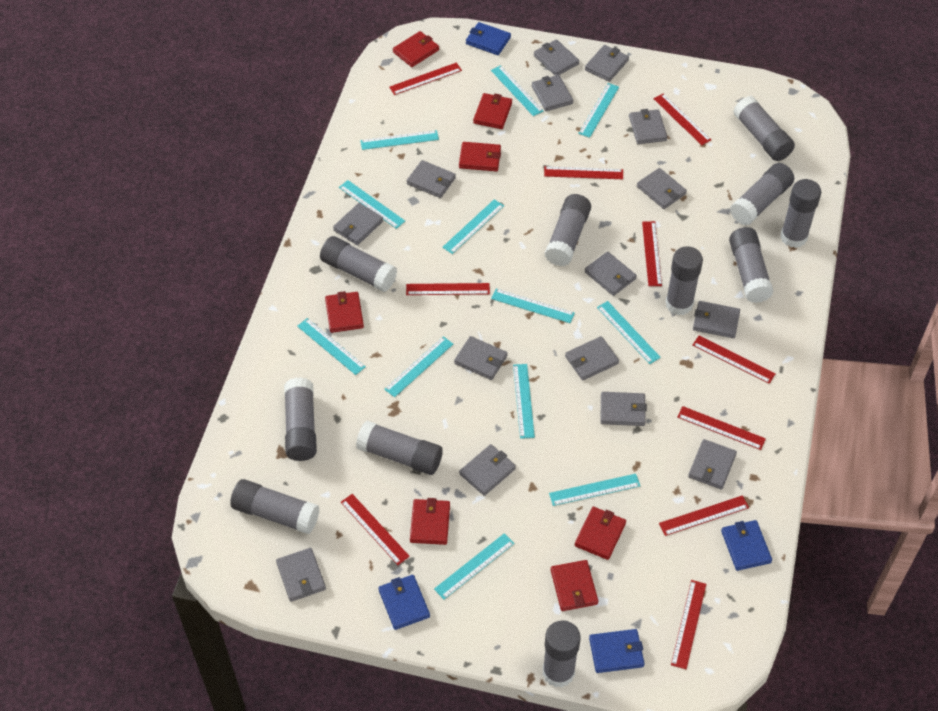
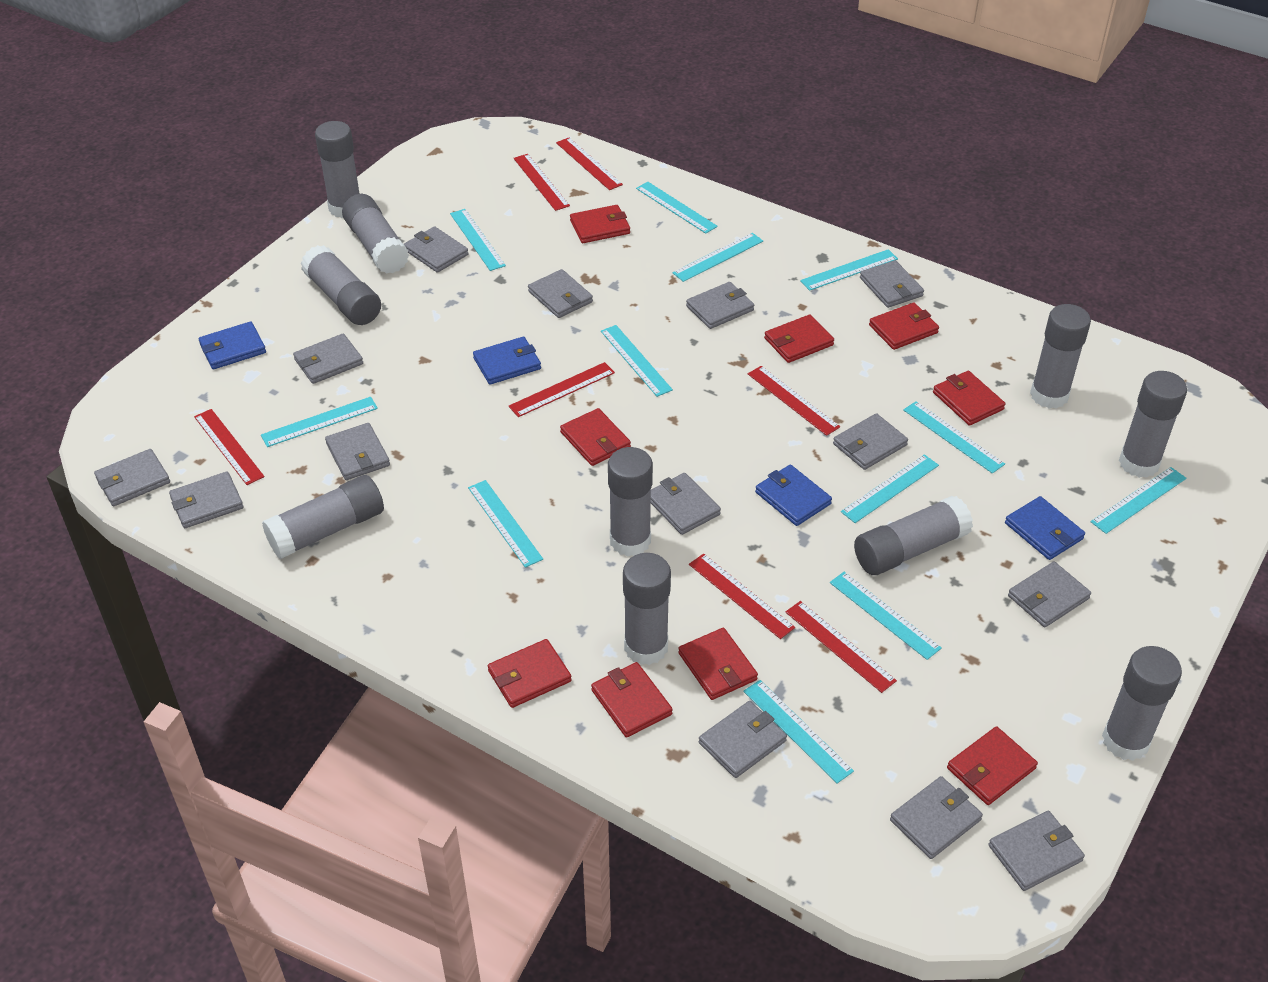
grey glue stick: 11 -> 10
grey wallet: 15 -> 14
red ruler: 10 -> 7
red wallet: 7 -> 9

